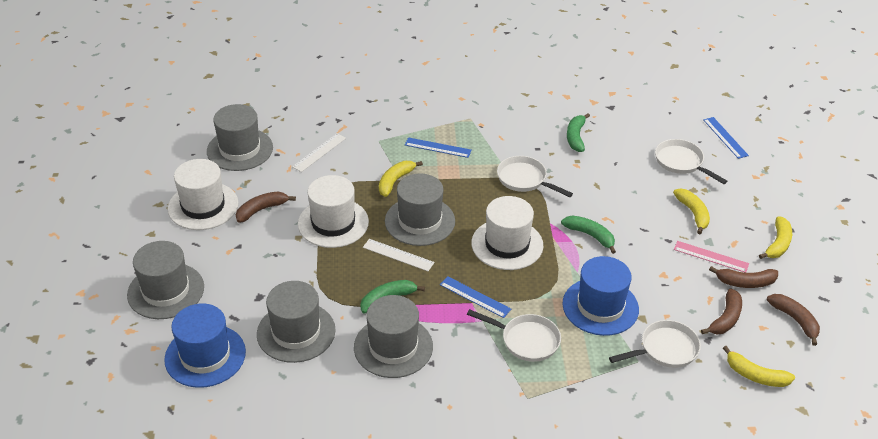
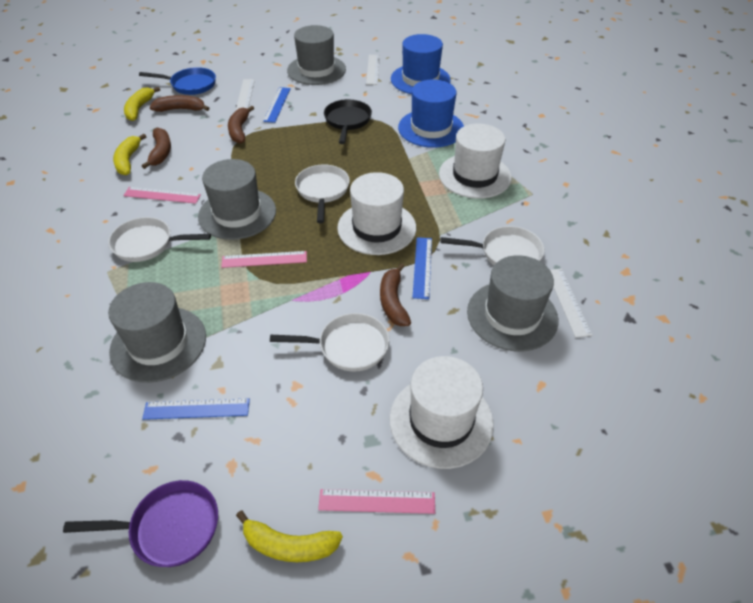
black pan: 0 -> 1
blue pan: 0 -> 1
green banana: 3 -> 0
grey hat: 5 -> 4
pink ruler: 1 -> 3
purple pan: 0 -> 1
white ruler: 2 -> 3
yellow banana: 4 -> 3

